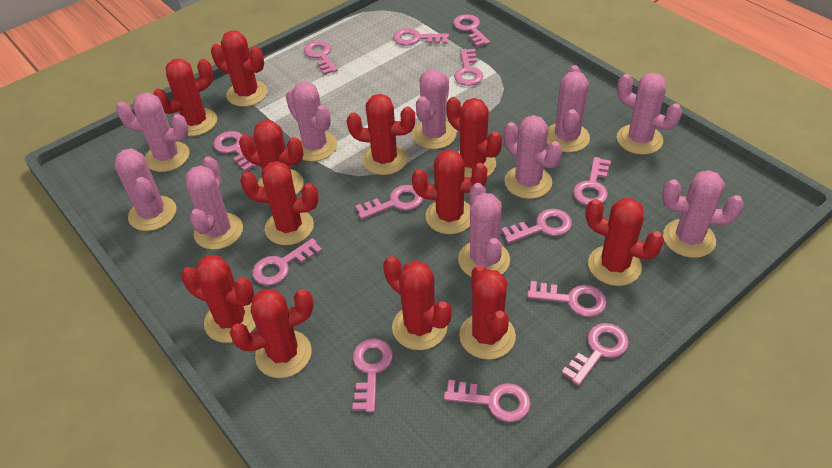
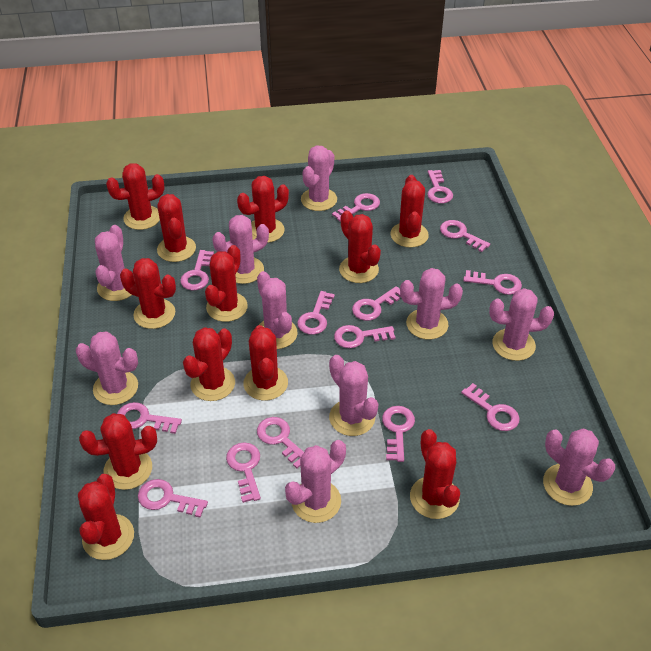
pink key: 13 -> 14

